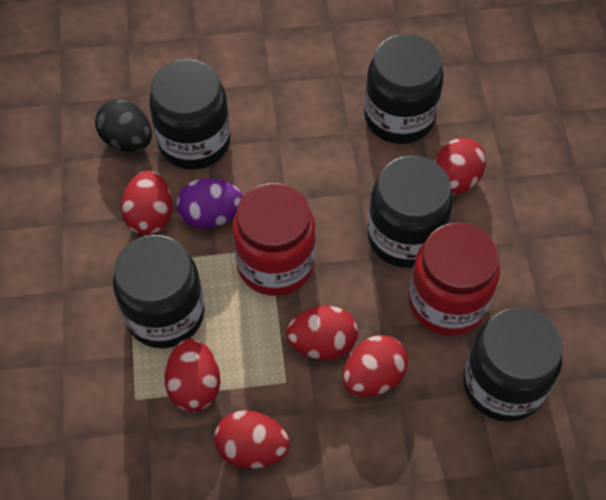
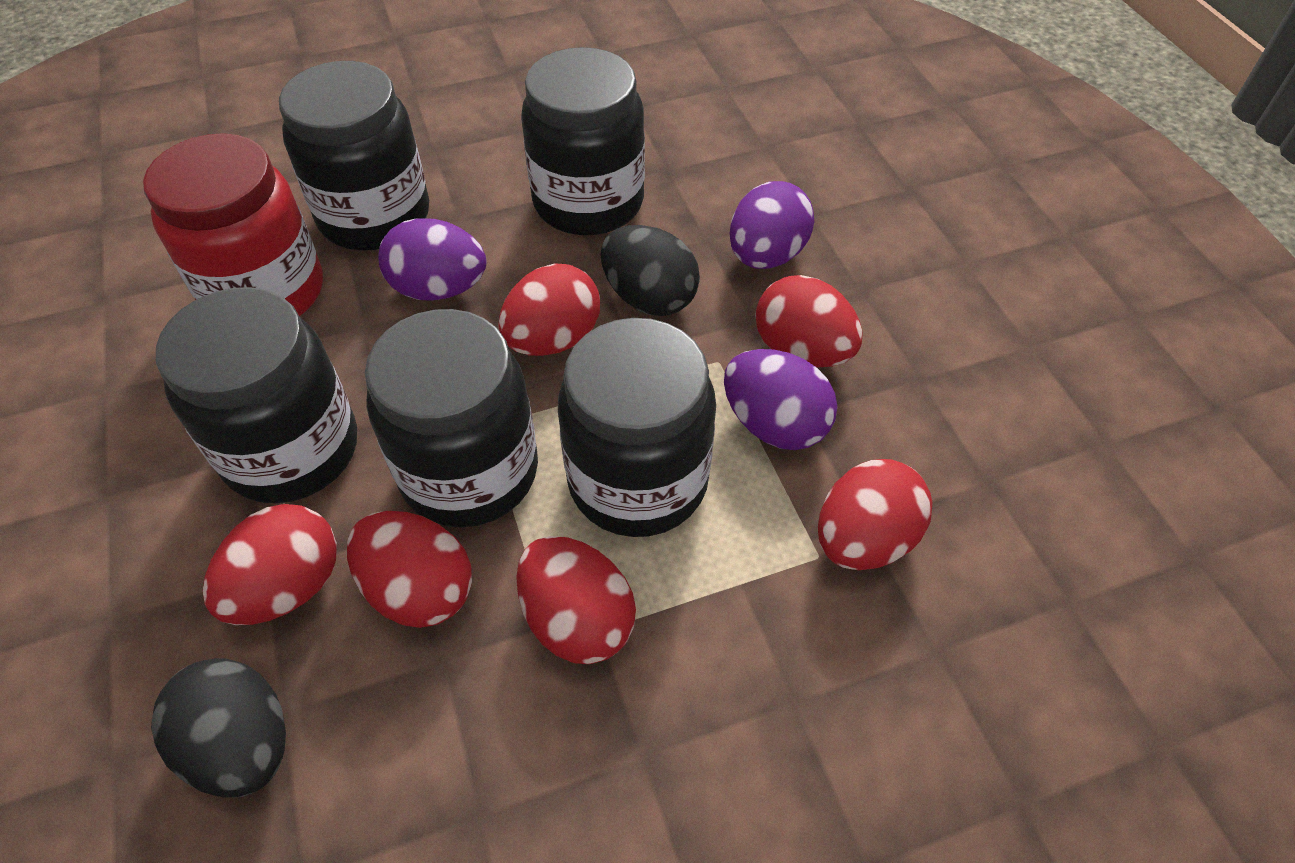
black egg: 1 -> 2
purple egg: 1 -> 3
red jar: 2 -> 1

